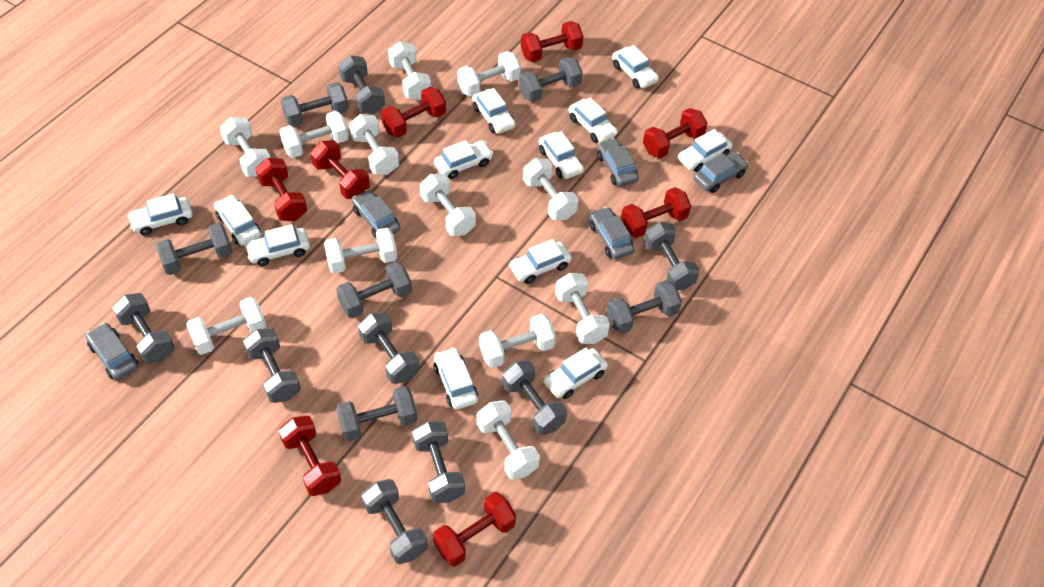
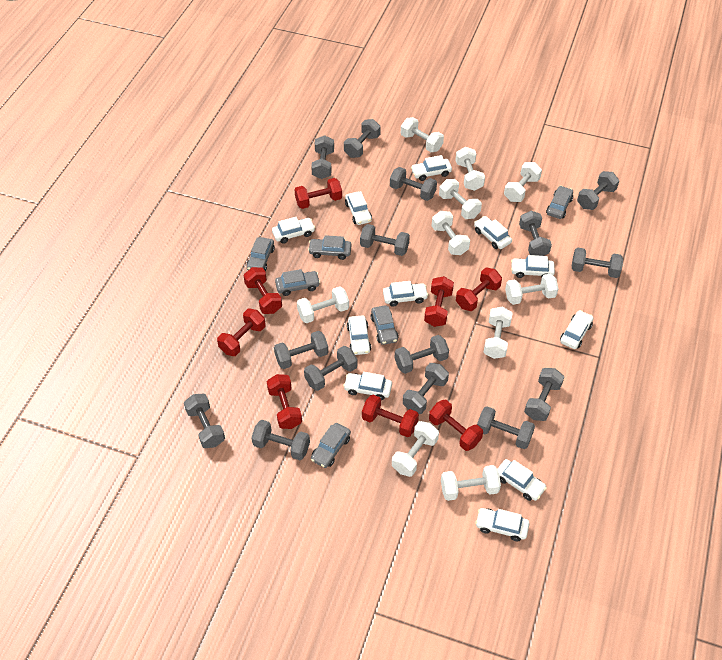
grey car: 5 -> 6
grey dumbbell: 14 -> 15
white car: 12 -> 11
white dumbbell: 12 -> 10

